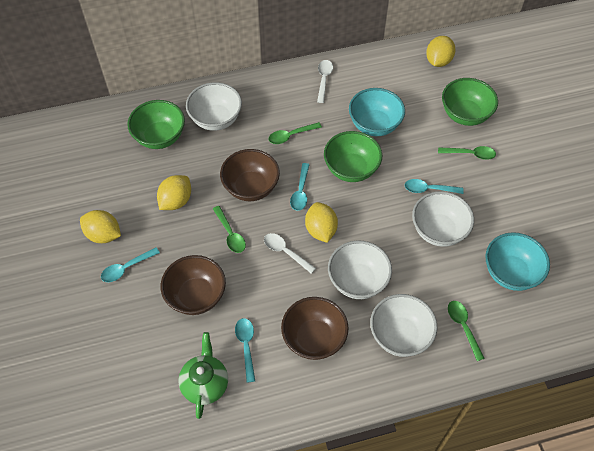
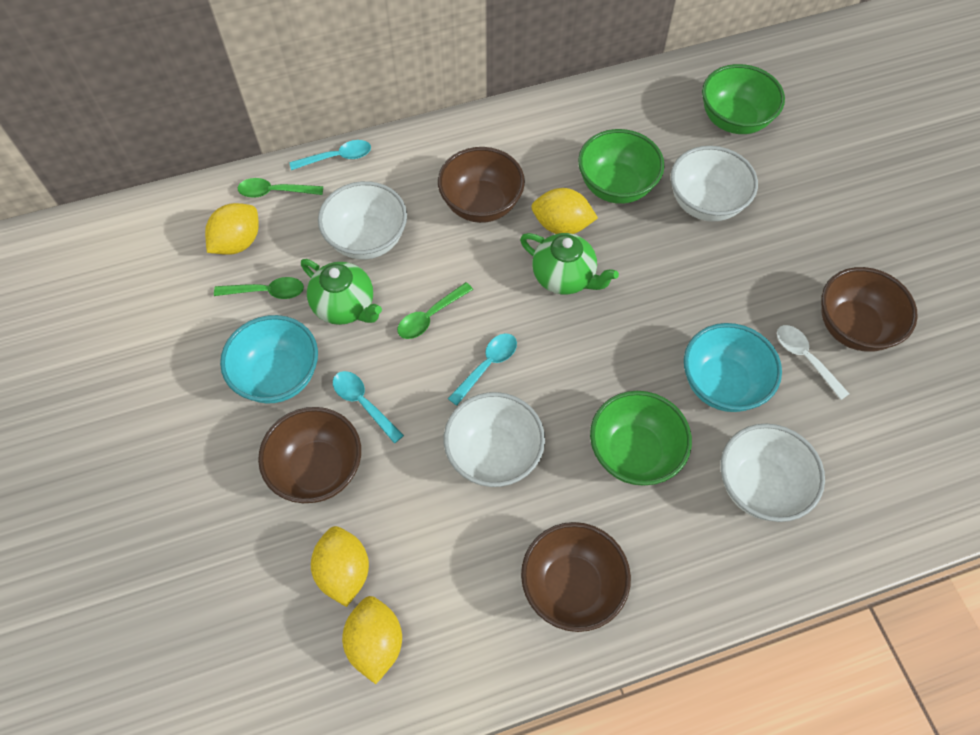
brown bowl: 3 -> 4
green spoon: 4 -> 3
green teapot: 1 -> 2
turquoise spoon: 4 -> 3
white spoon: 2 -> 1

